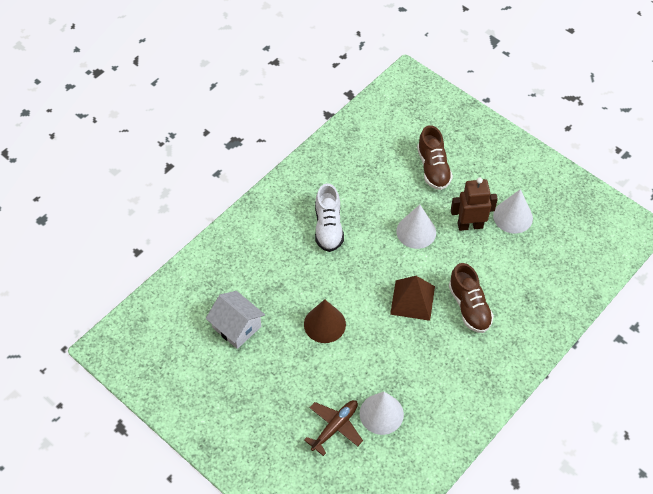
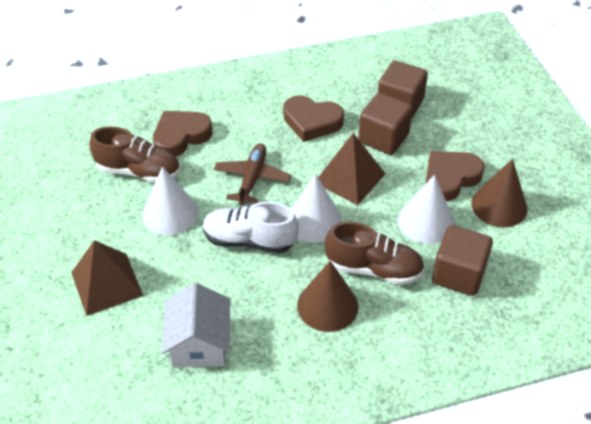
brown cone: 1 -> 2
brown cube: 0 -> 3
brown heart: 0 -> 3
brown pyramid: 1 -> 2
brown robot: 1 -> 0

